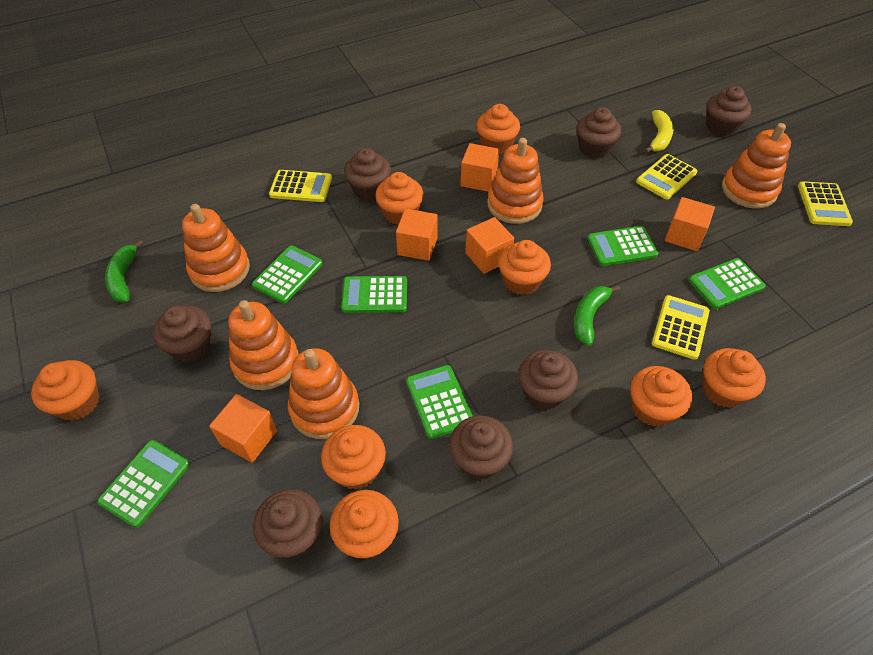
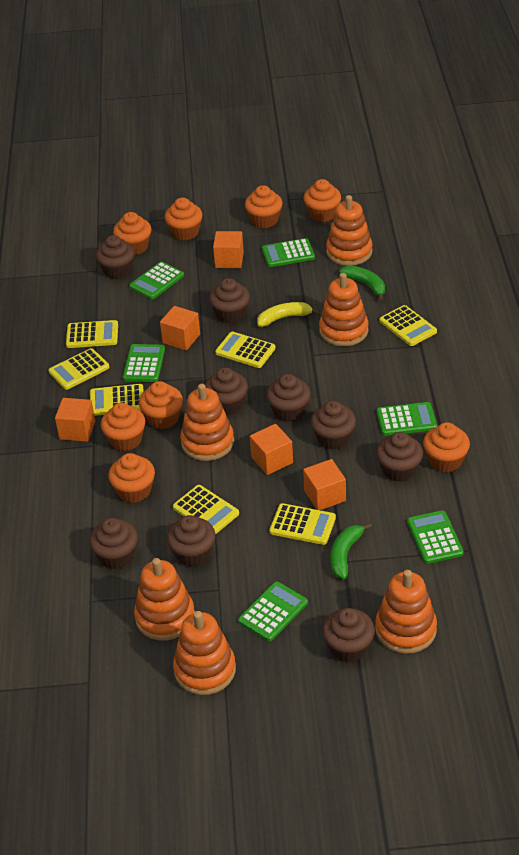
brown cupcake: 7 -> 9
orange stacking toy: 5 -> 6
yellow calculator: 4 -> 7

